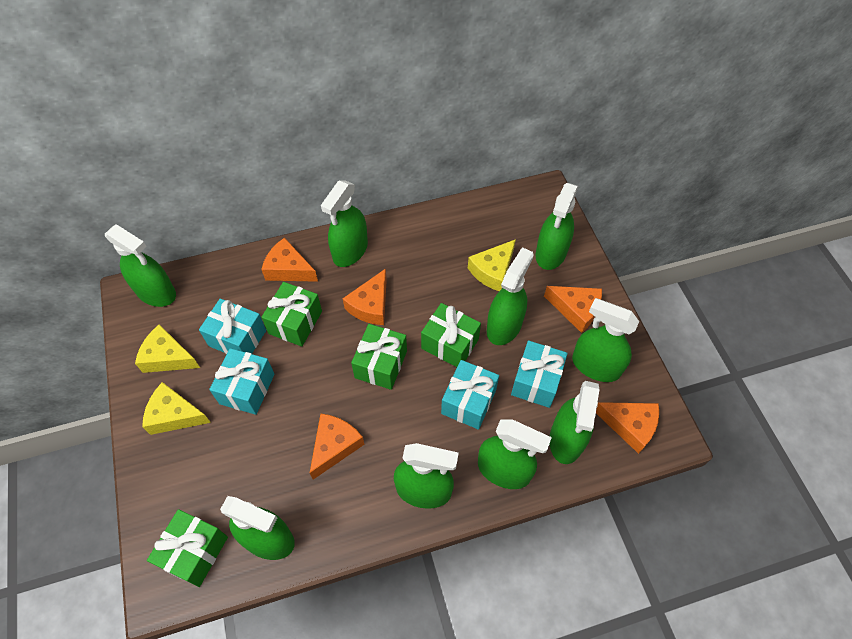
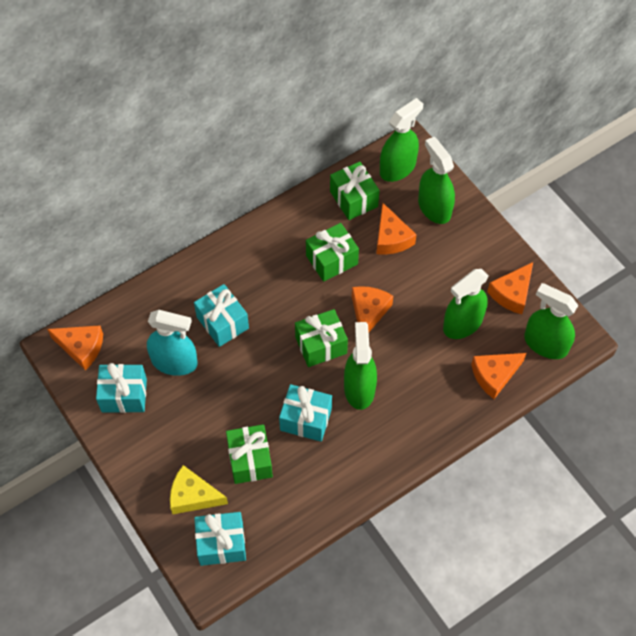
green spray bottle: 9 -> 5
turquoise spray bottle: 0 -> 1
yellow cheese: 3 -> 1

